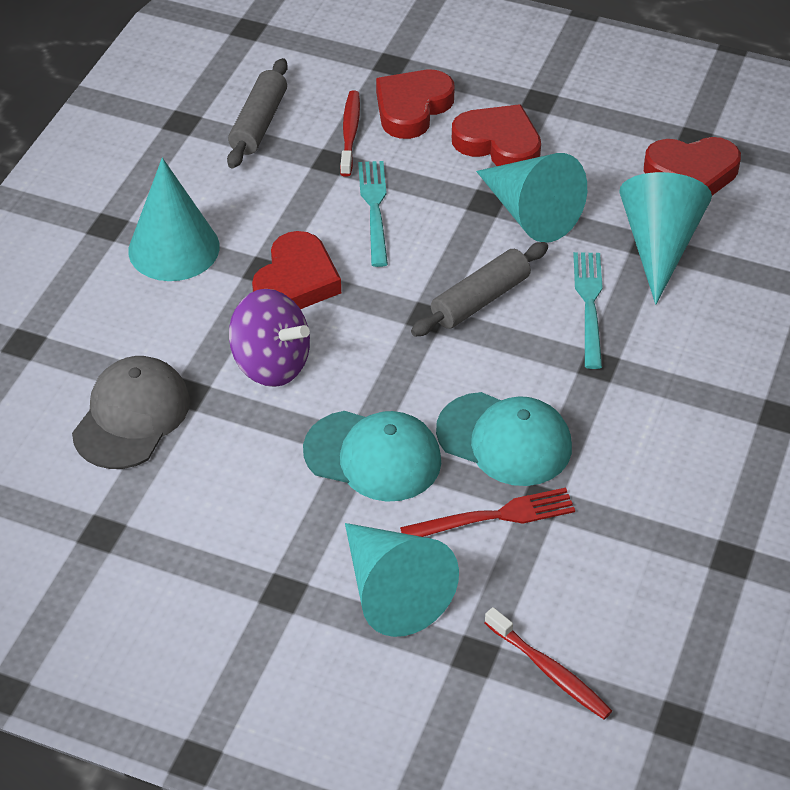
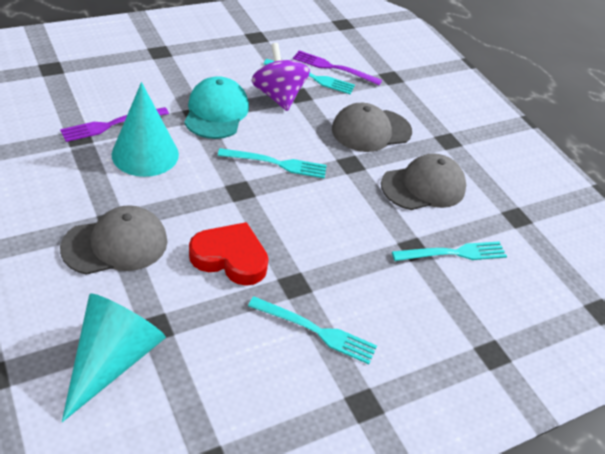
grey cap: 1 -> 3
grey rolling pin: 2 -> 0
purple fork: 0 -> 2
red fork: 1 -> 0
red heart: 4 -> 1
red toothbrush: 2 -> 0
turquoise cap: 2 -> 1
turquoise cone: 4 -> 2
turquoise fork: 2 -> 4

